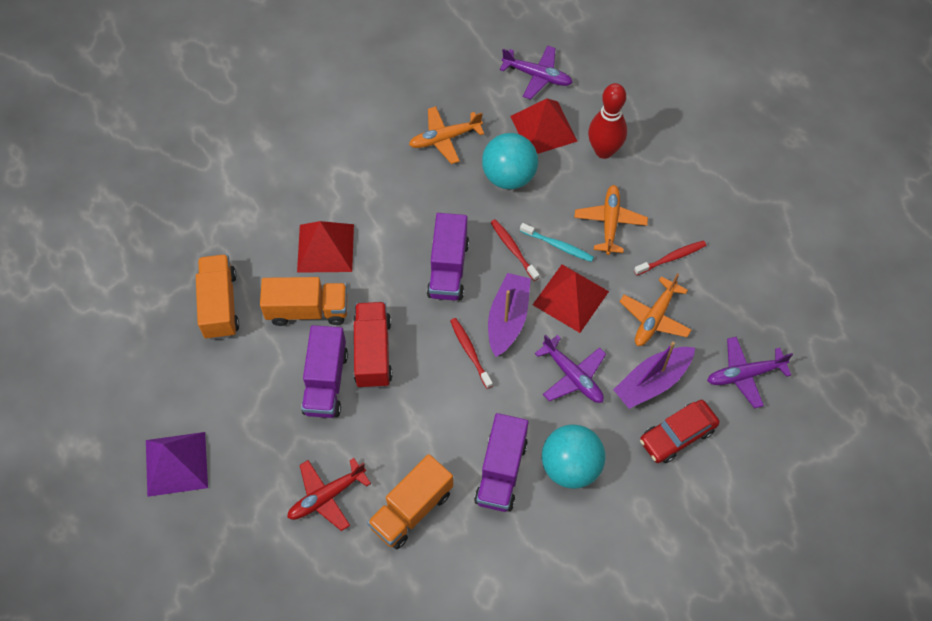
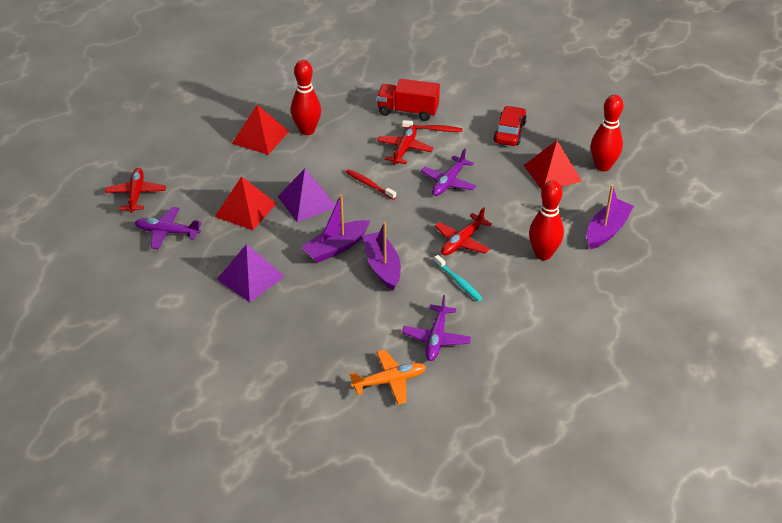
orange plane: 3 -> 1
orange truck: 3 -> 0
purple boat: 2 -> 3
purple pyramid: 1 -> 2
purple truck: 3 -> 0
red bowling pin: 1 -> 3
red plane: 1 -> 3
red toothbrush: 3 -> 2
turquoise ball: 2 -> 0

